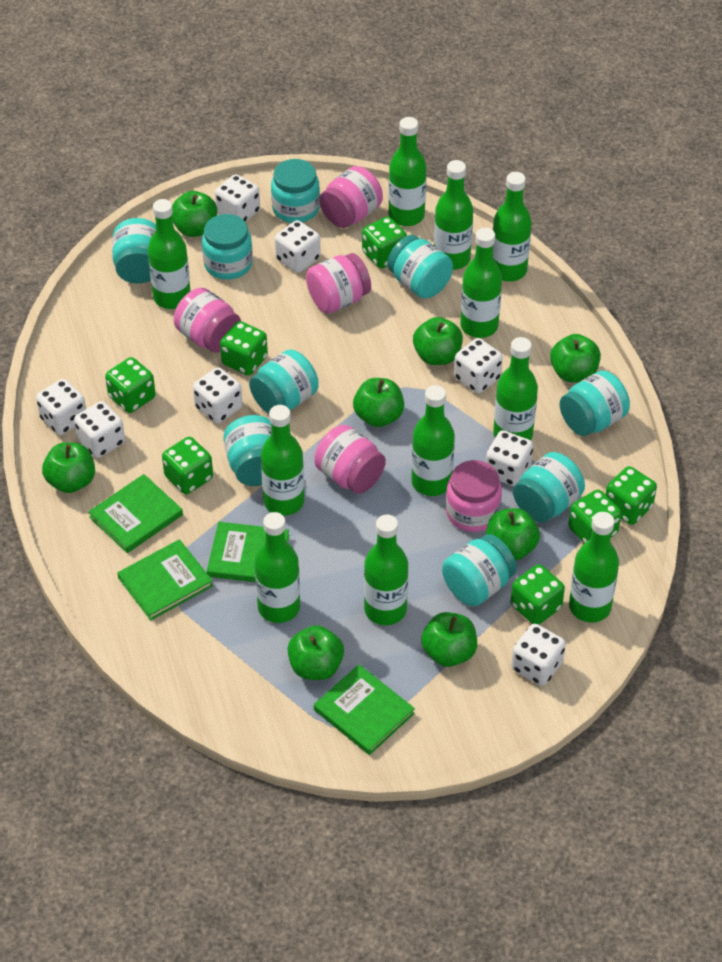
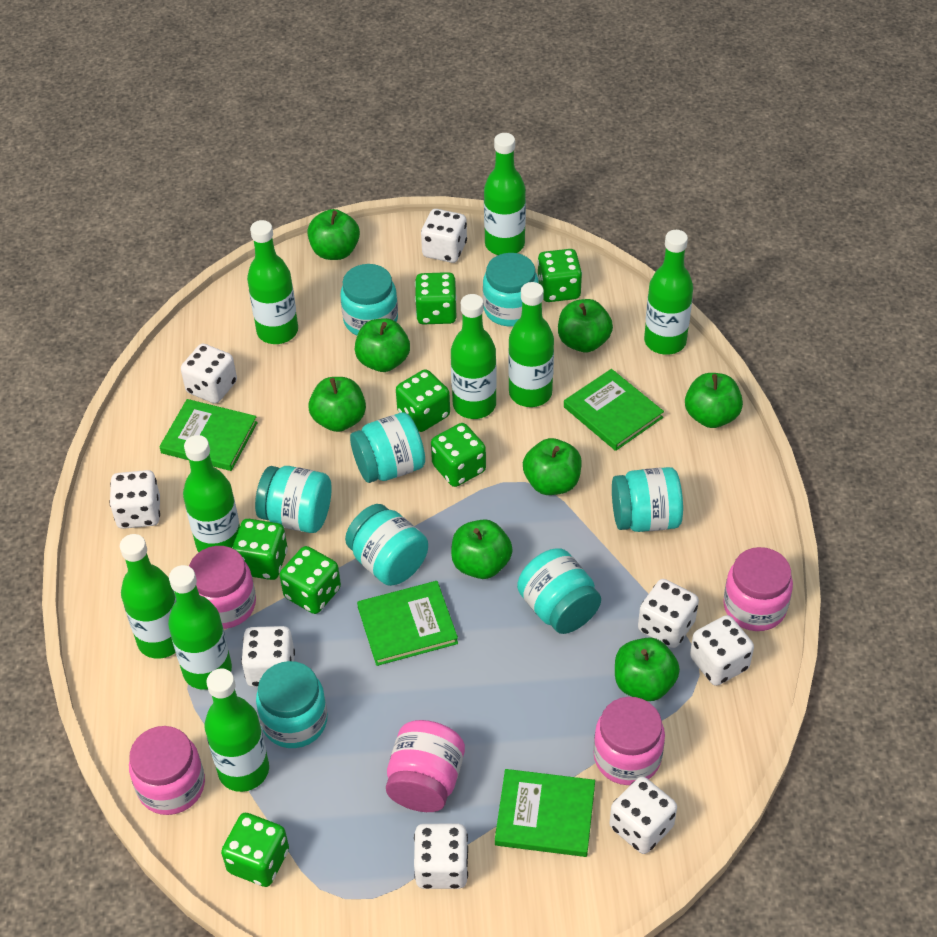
green bottle: 11 -> 9
turquoise jar: 9 -> 8

